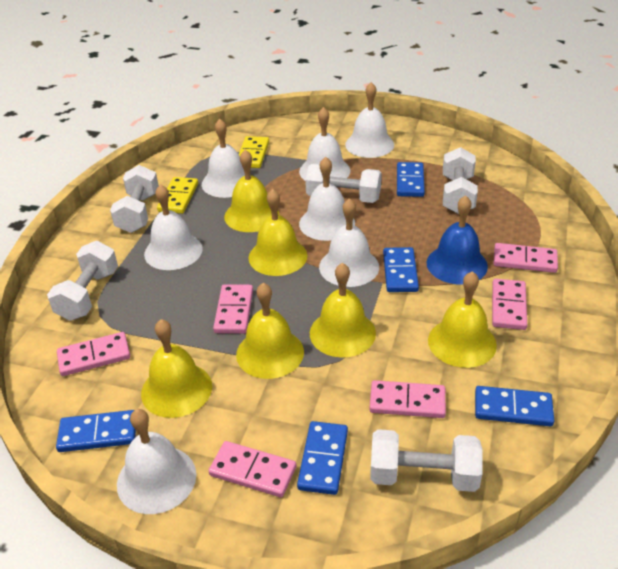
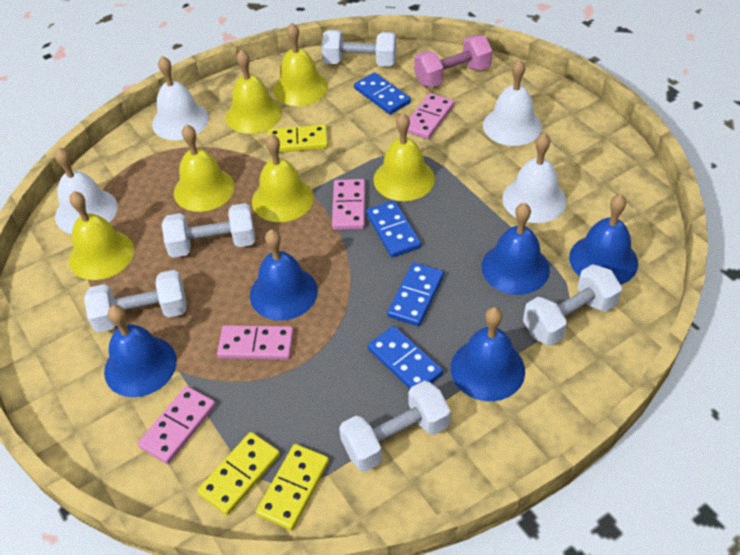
blue bell: 1 -> 5
blue domino: 5 -> 4
pink domino: 6 -> 4
pink dumbbell: 0 -> 1
white bell: 7 -> 4
yellow domino: 2 -> 3

